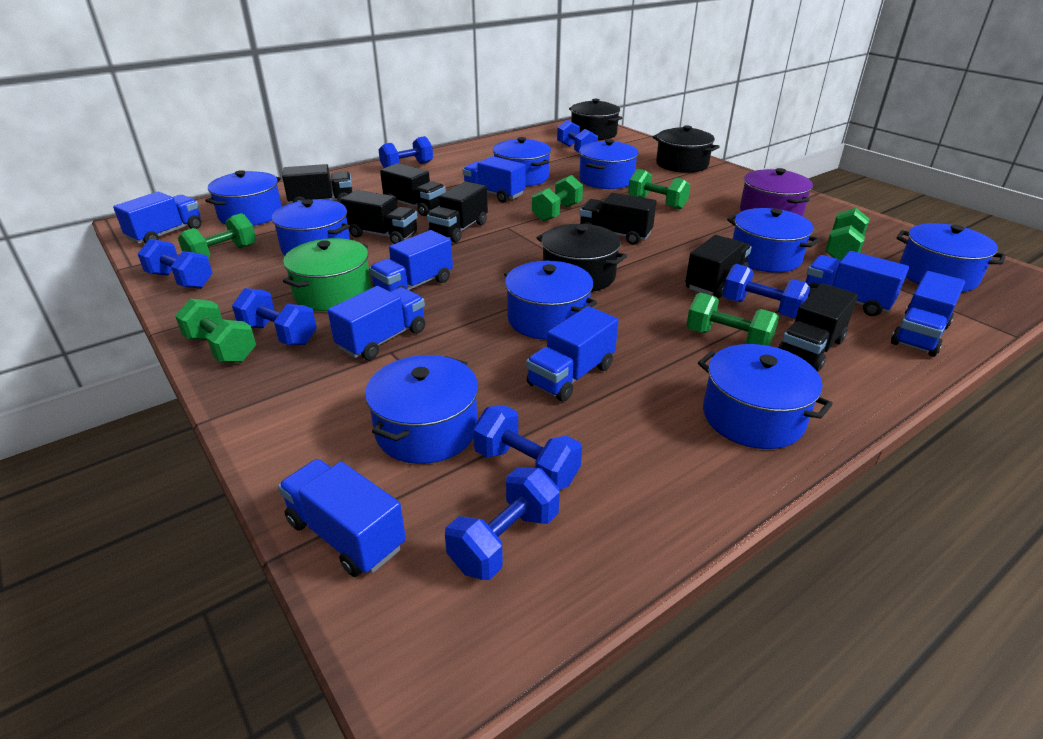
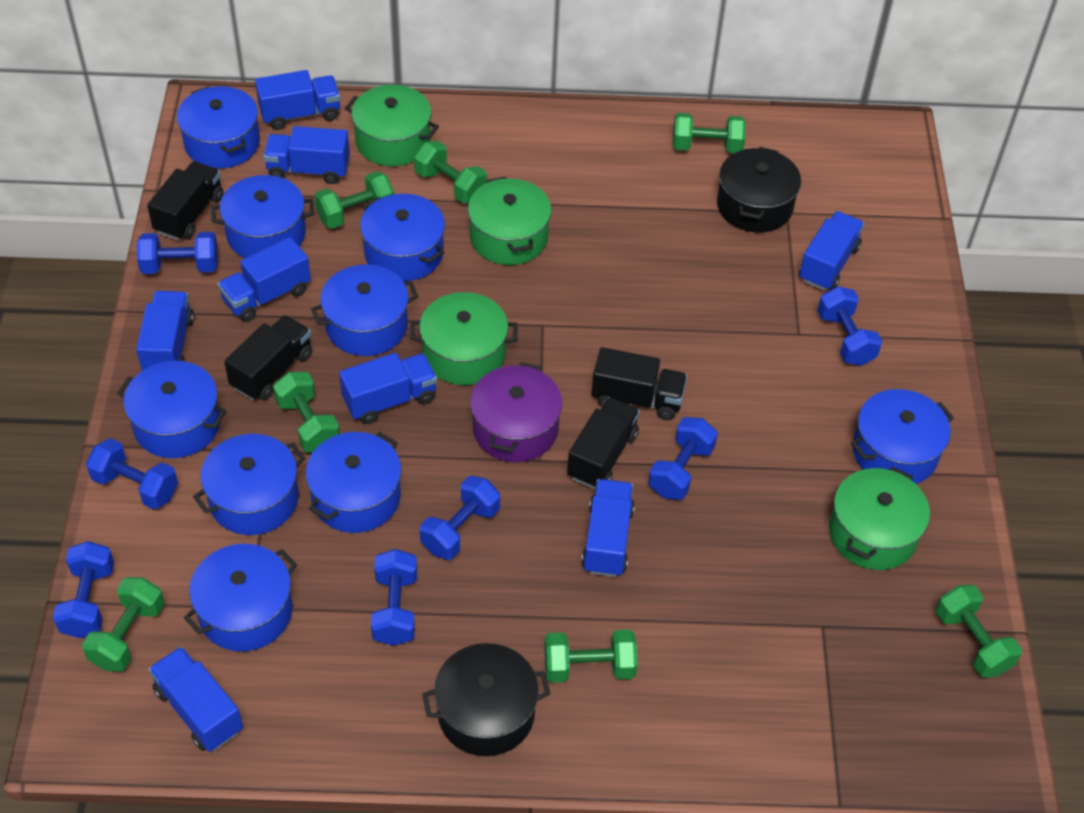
black pot: 3 -> 2
black truck: 7 -> 4
green dumbbell: 6 -> 7
green pot: 1 -> 4

